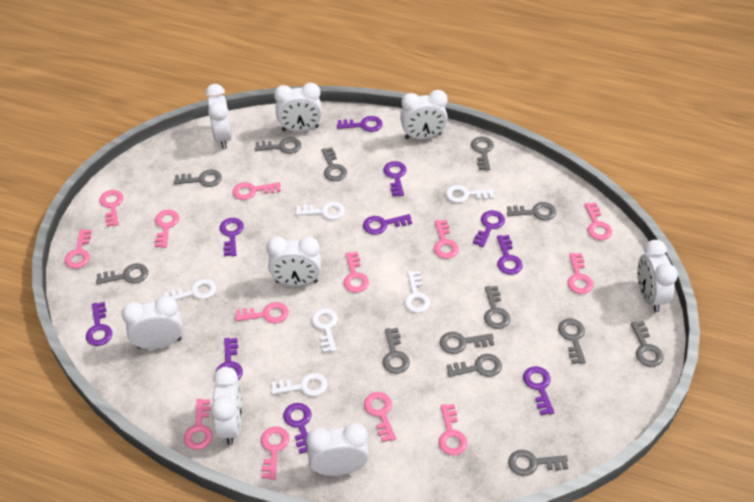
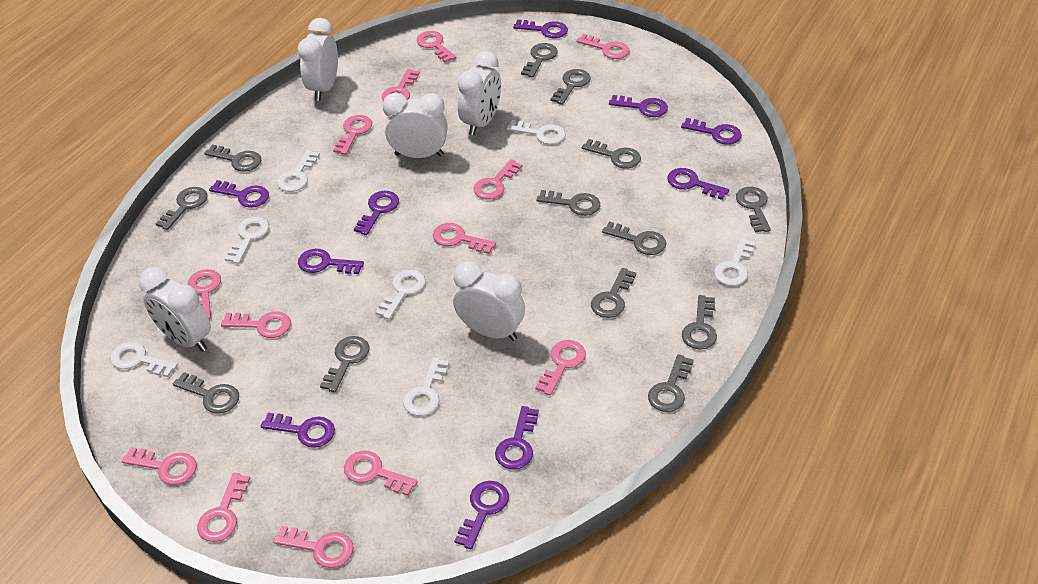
white clock: 8 -> 5
white key: 6 -> 7

